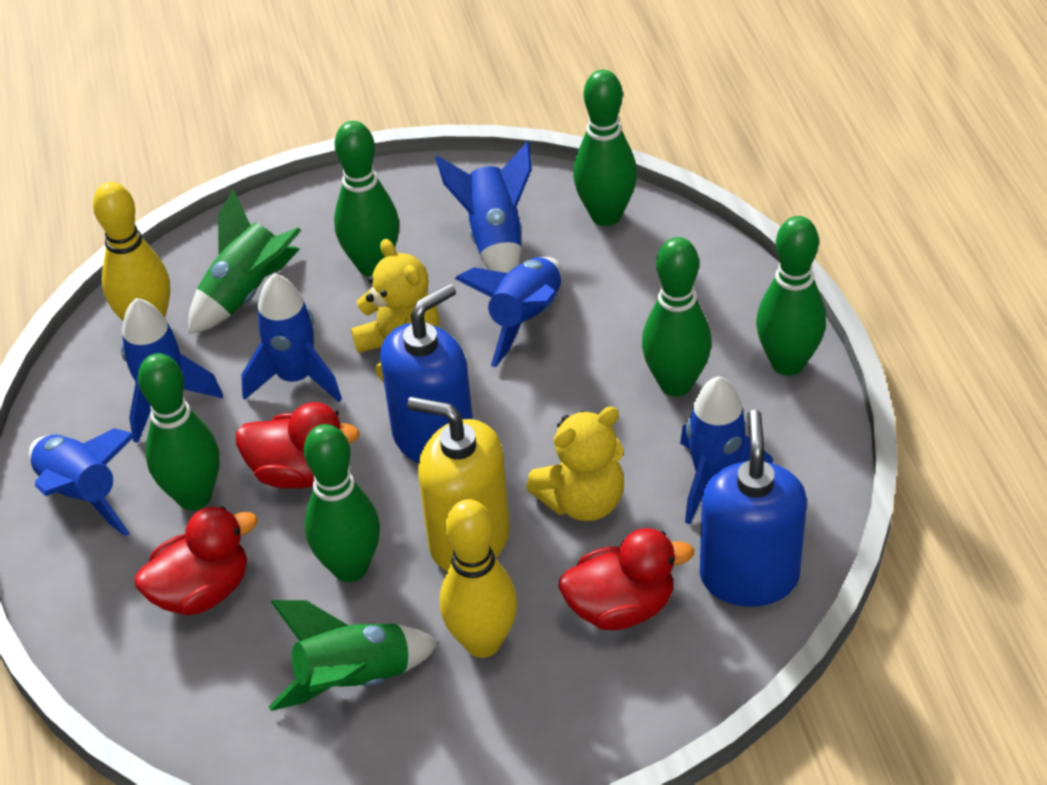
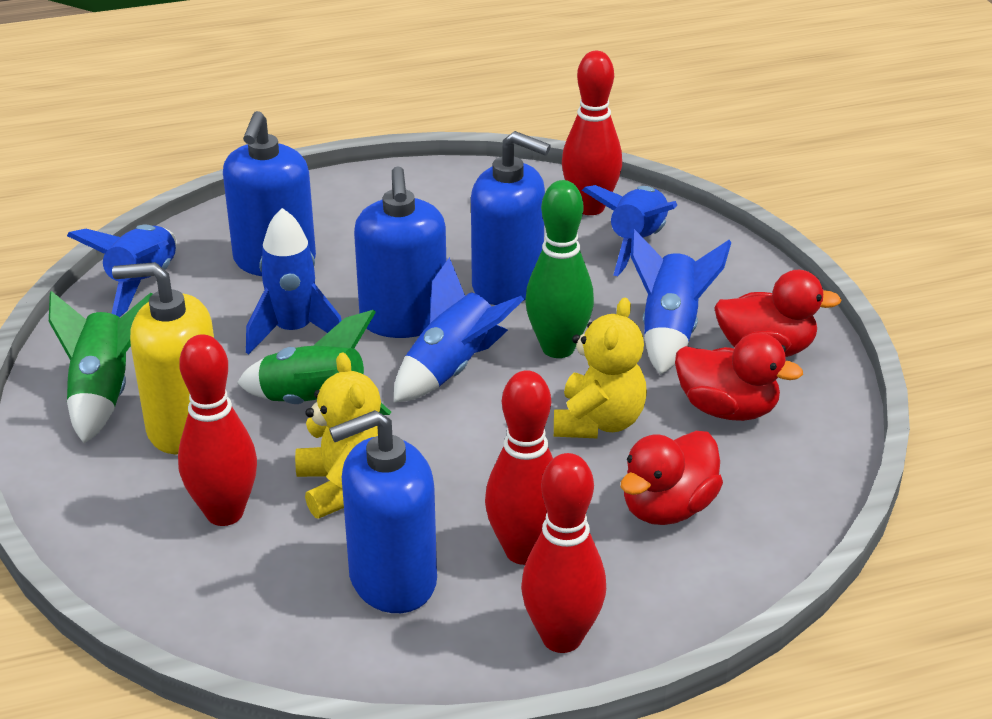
blue rocket: 6 -> 5
blue soap dispenser: 2 -> 4
green bowling pin: 6 -> 1
red bowling pin: 0 -> 4
yellow bowling pin: 2 -> 0

